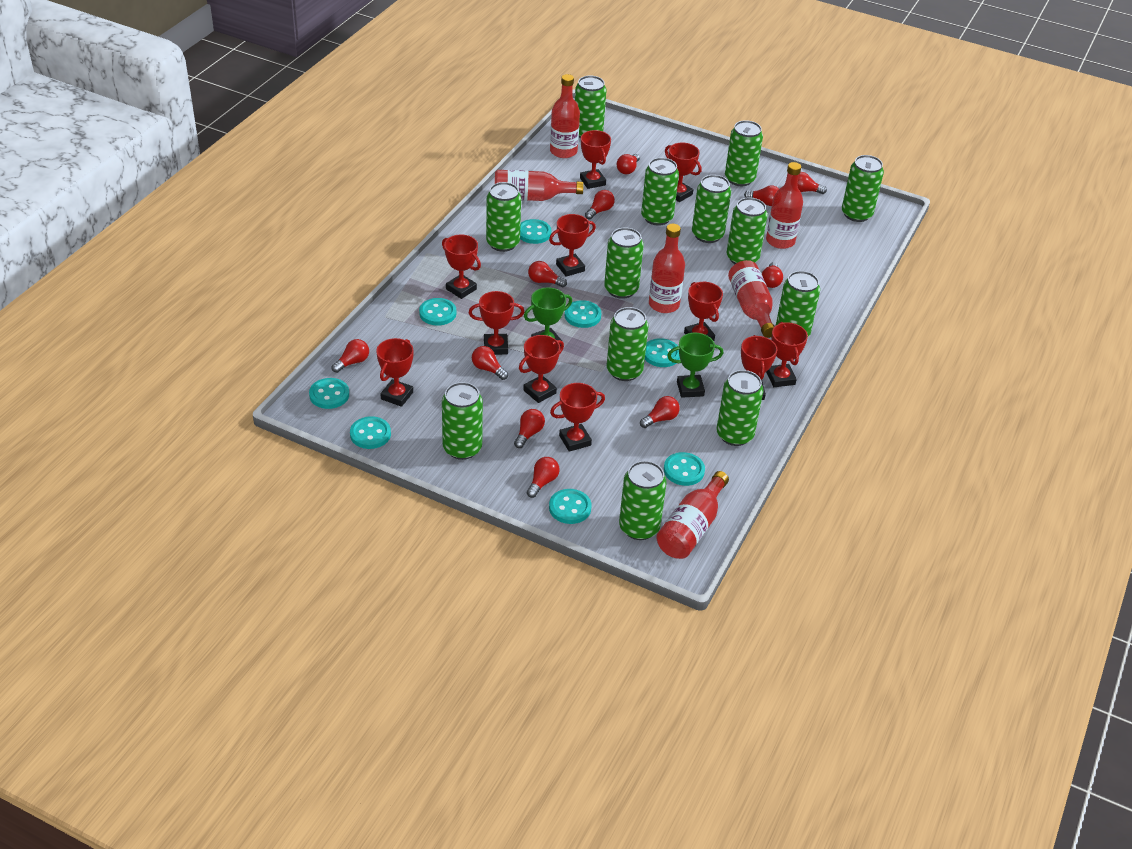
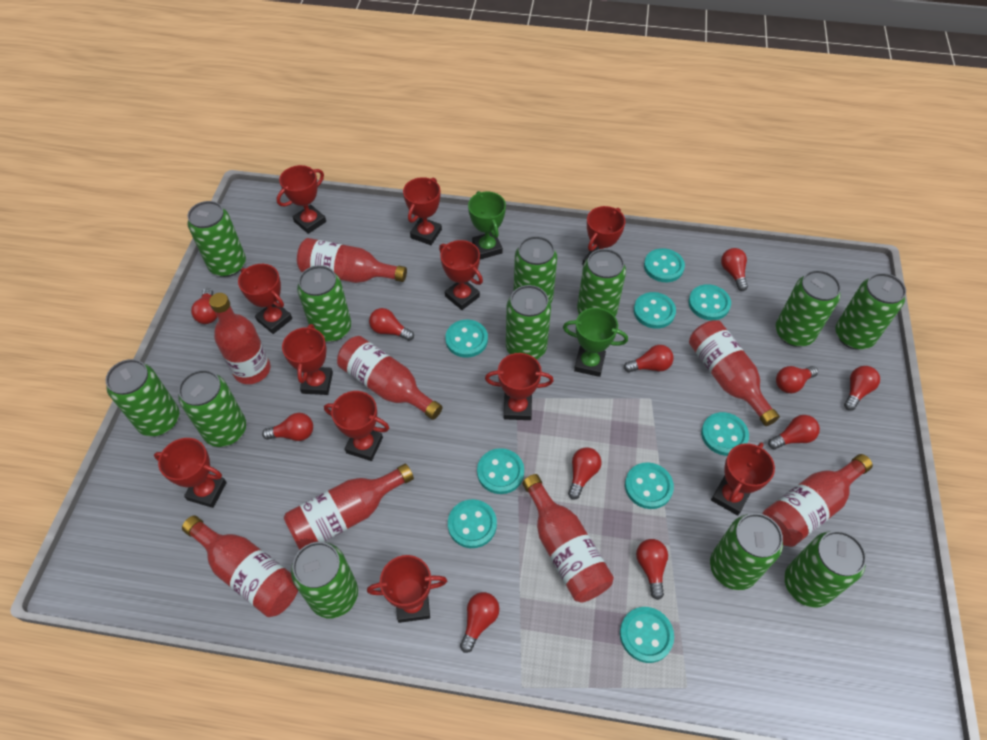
green can: 13 -> 12
red bottle: 6 -> 8
turquoise button: 8 -> 9

